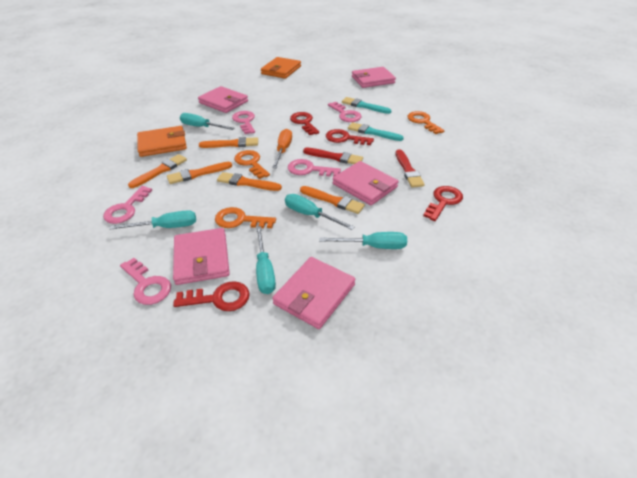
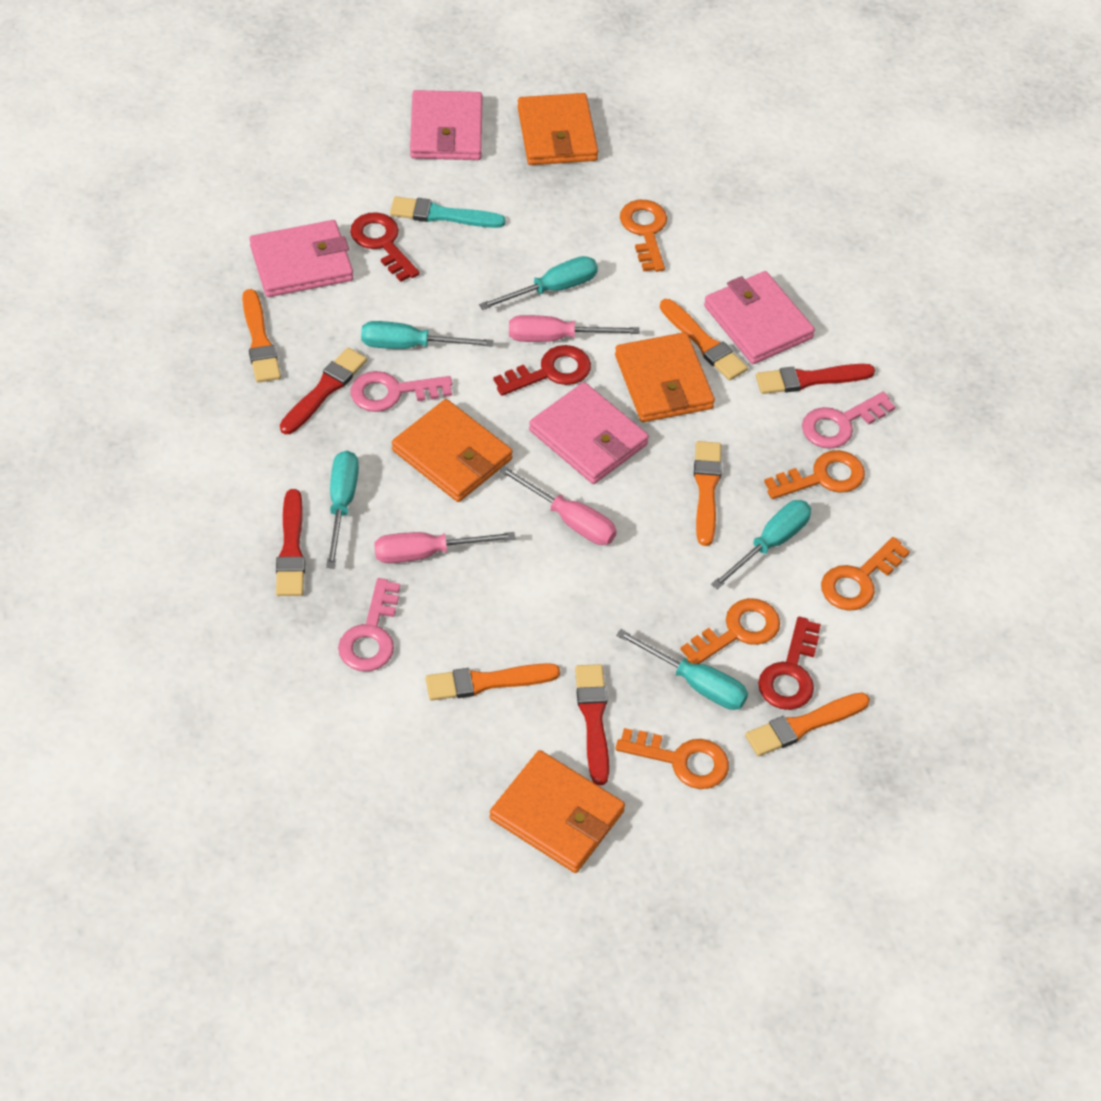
orange key: 3 -> 5
orange screwdriver: 1 -> 0
orange wallet: 2 -> 4
pink key: 5 -> 3
pink screwdriver: 0 -> 3
pink wallet: 5 -> 4
red brush: 2 -> 4
red key: 4 -> 3
turquoise brush: 2 -> 1

